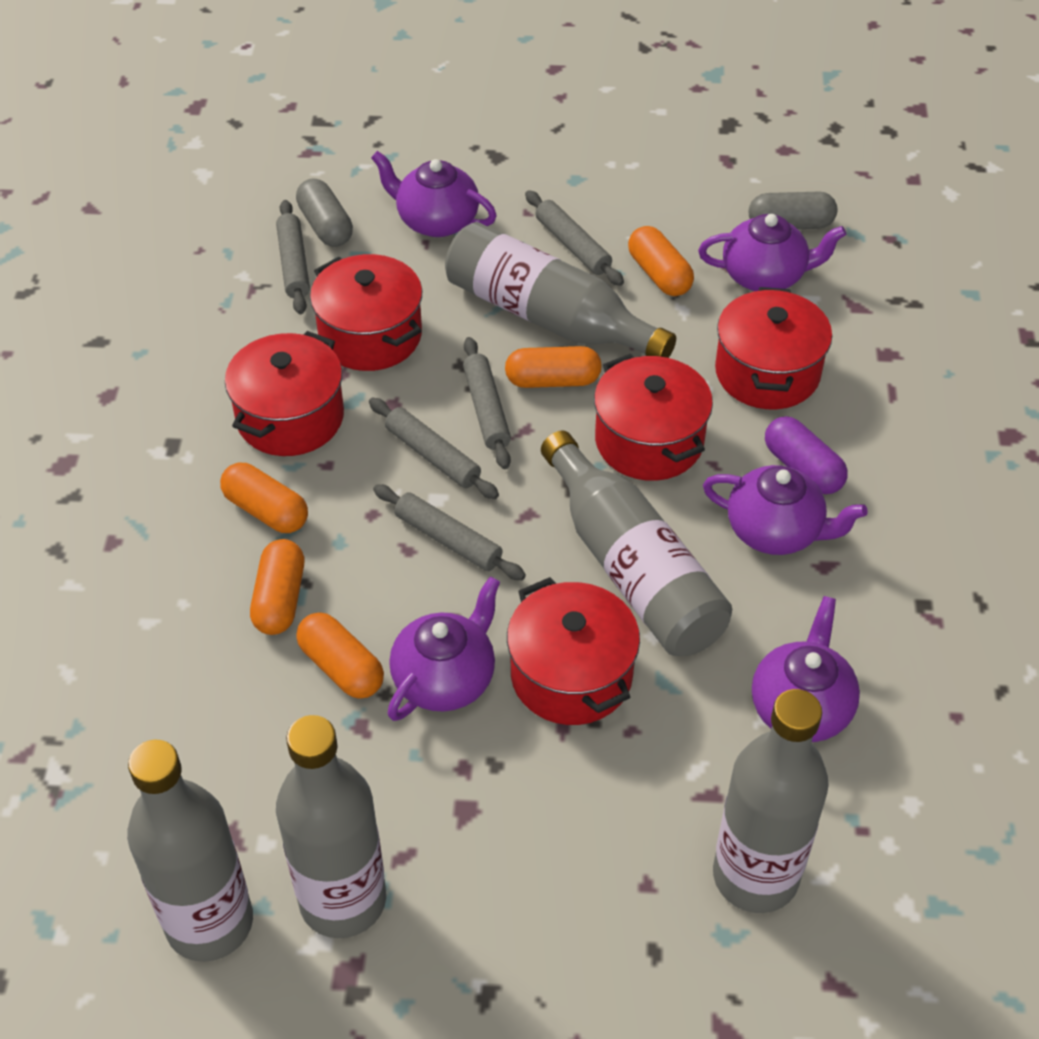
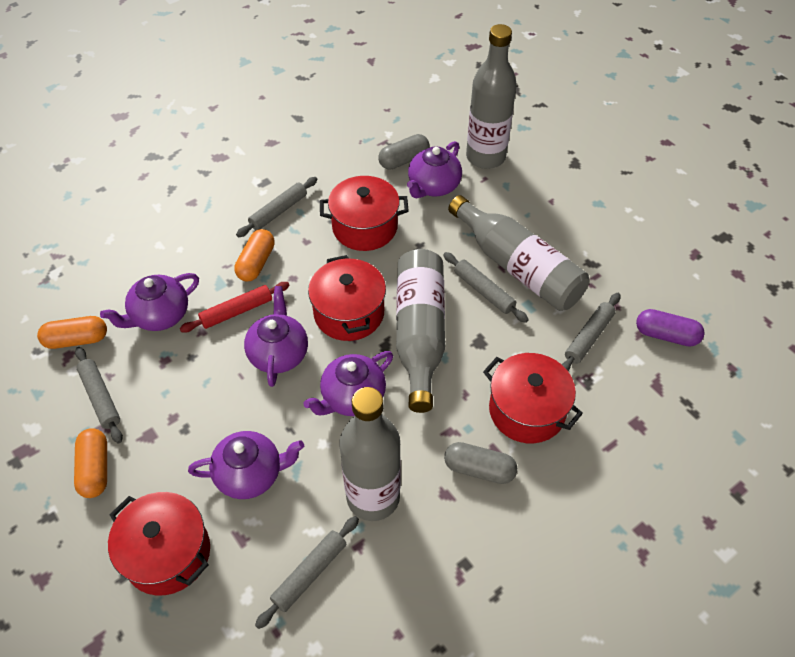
grey bottle: 5 -> 4
orange capsule: 5 -> 3
red pot: 5 -> 4
red rolling pin: 0 -> 1

